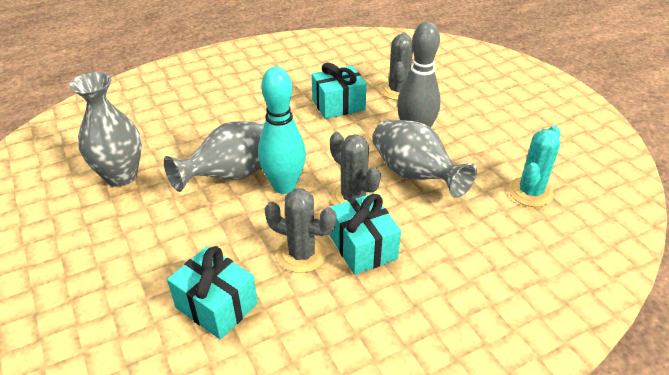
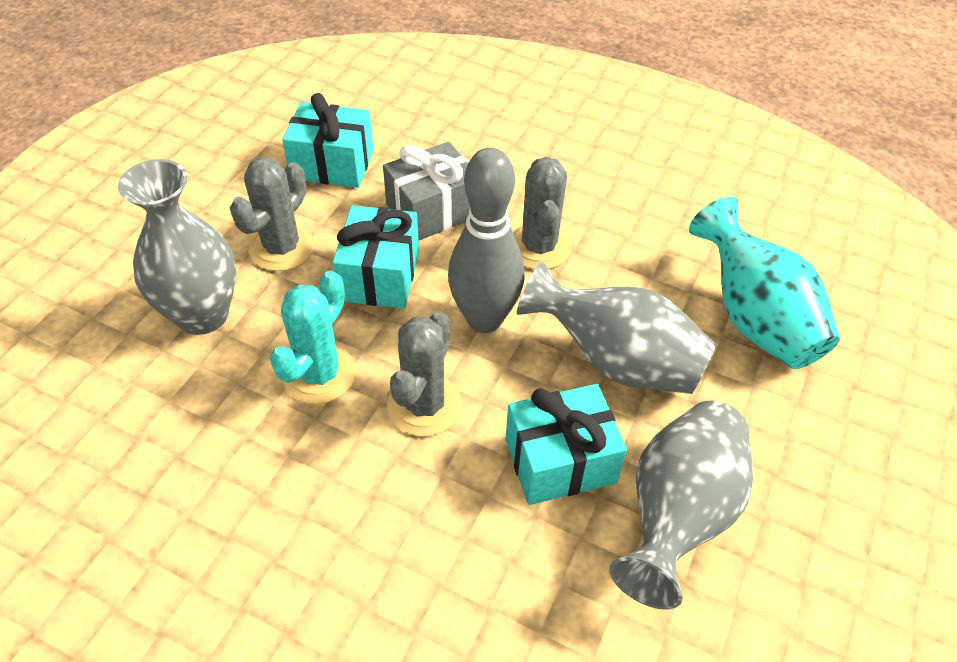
grey gift: 0 -> 1
turquoise bowling pin: 1 -> 0
turquoise vase: 0 -> 1

